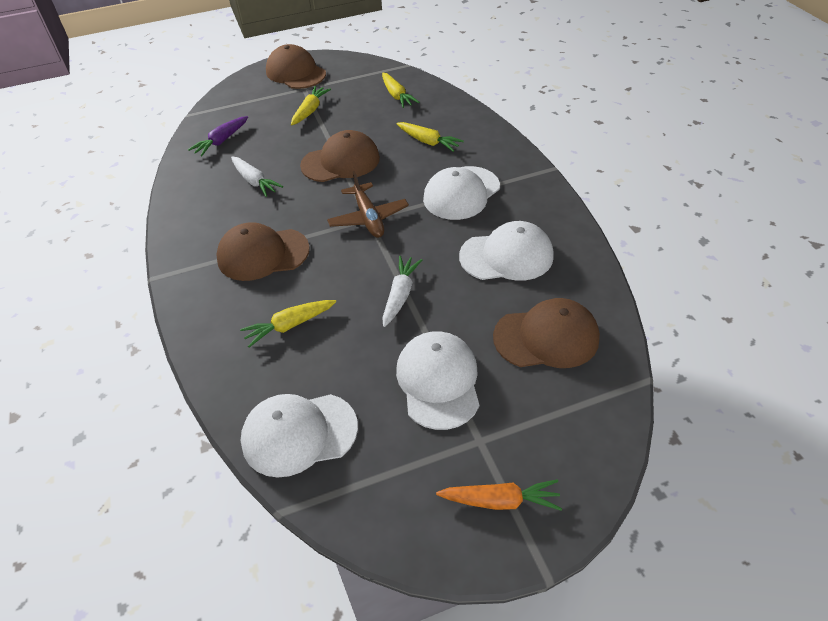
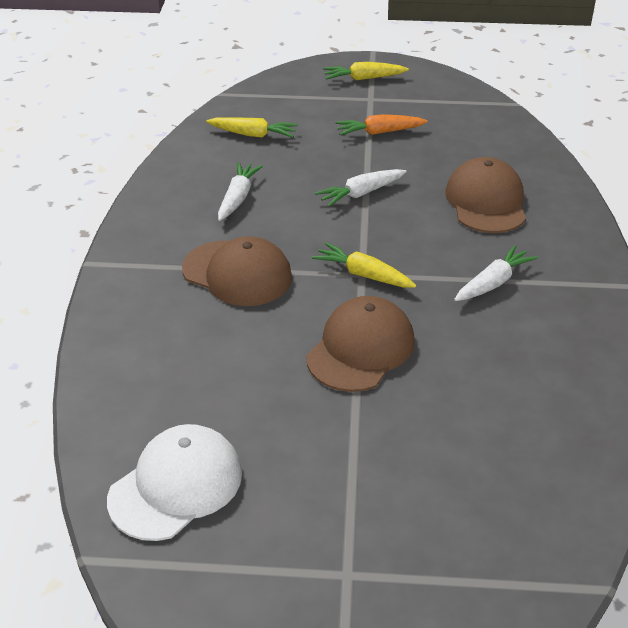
brown cap: 4 -> 3
brown plane: 1 -> 0
purple carrot: 1 -> 0
white cap: 4 -> 1
white carrot: 2 -> 3
yellow carrot: 4 -> 3

